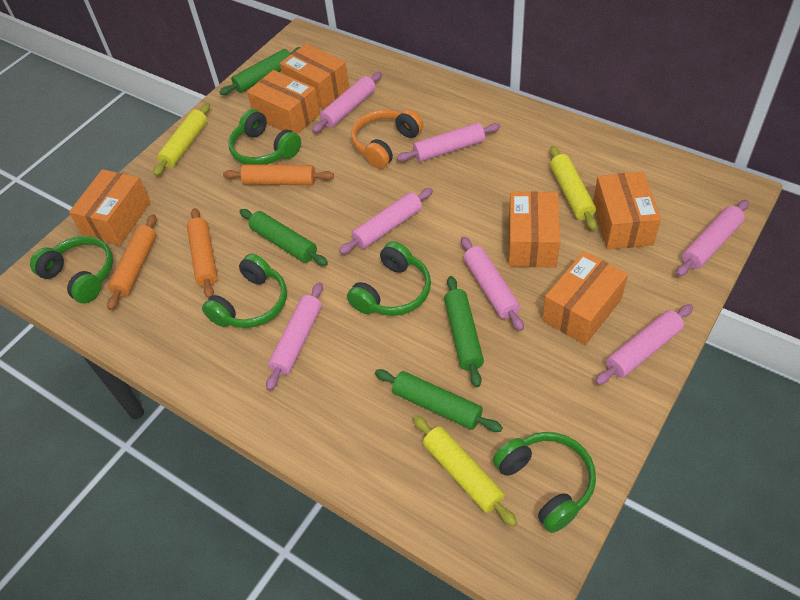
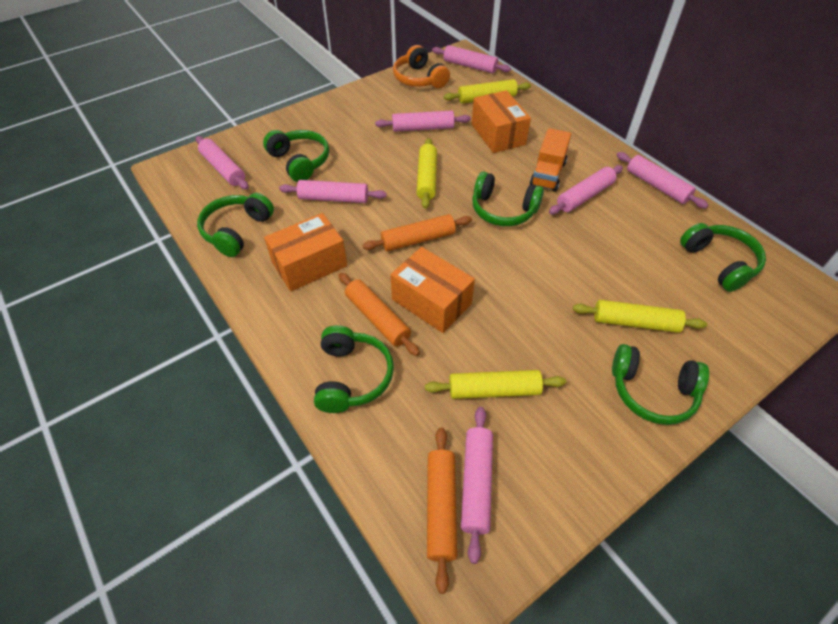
green headphones: 5 -> 6
green rolling pin: 4 -> 0
orange box: 6 -> 3
orange truck: 0 -> 1
yellow rolling pin: 3 -> 4

